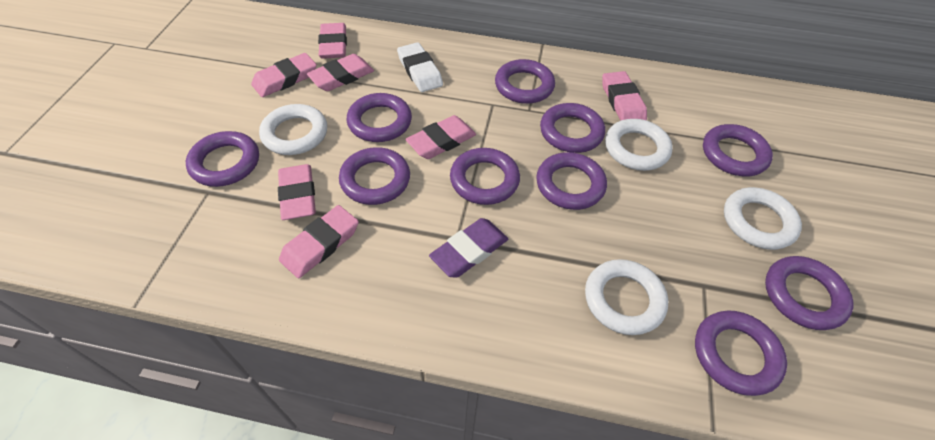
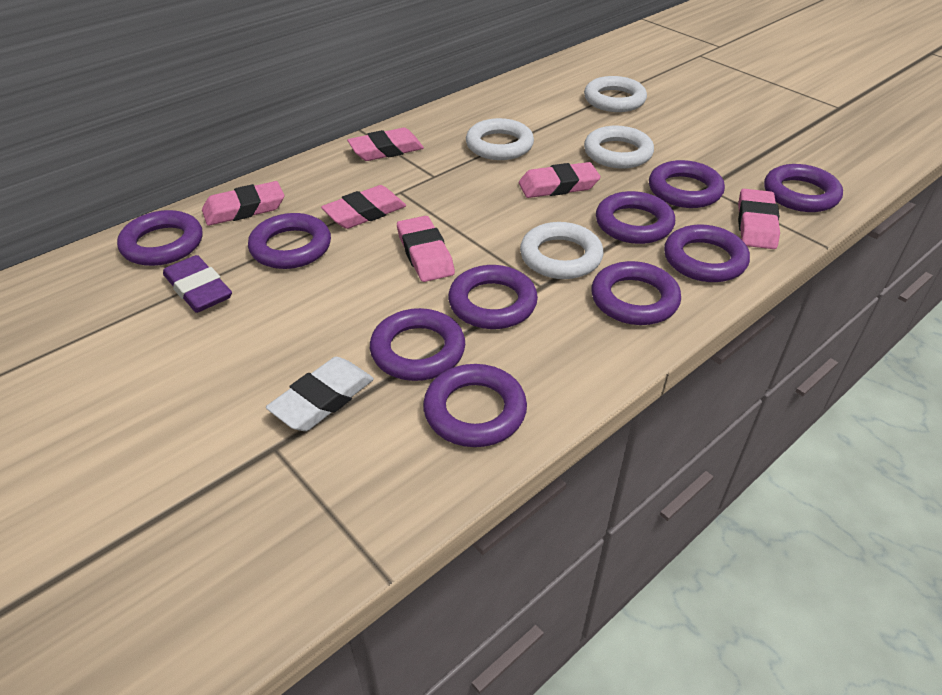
pink eraser: 7 -> 6

